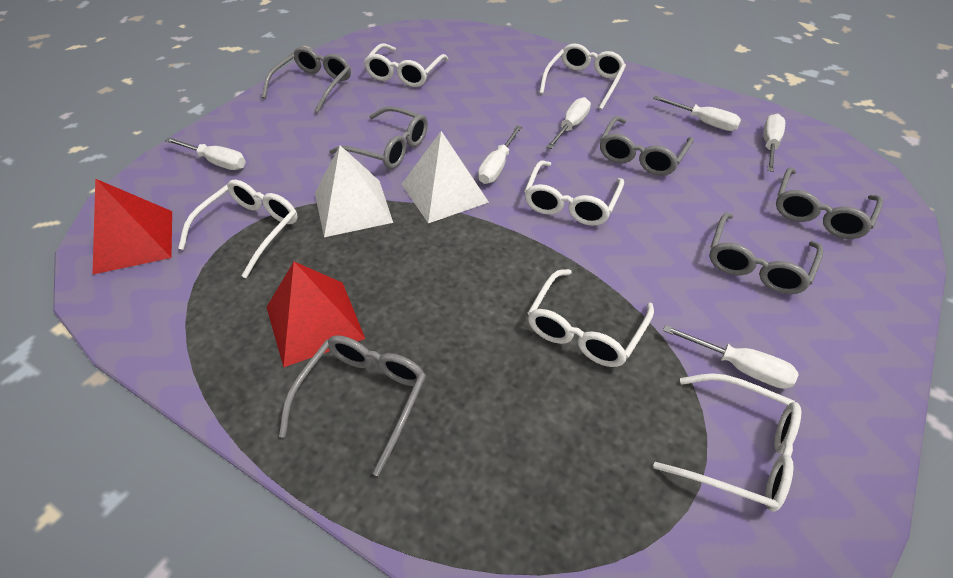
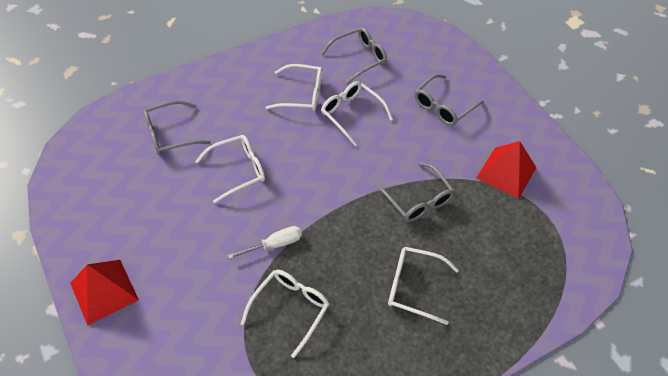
grey glasses: 6 -> 4
white glasses: 6 -> 5
white pyramid: 2 -> 0
white screwdriver: 6 -> 1

